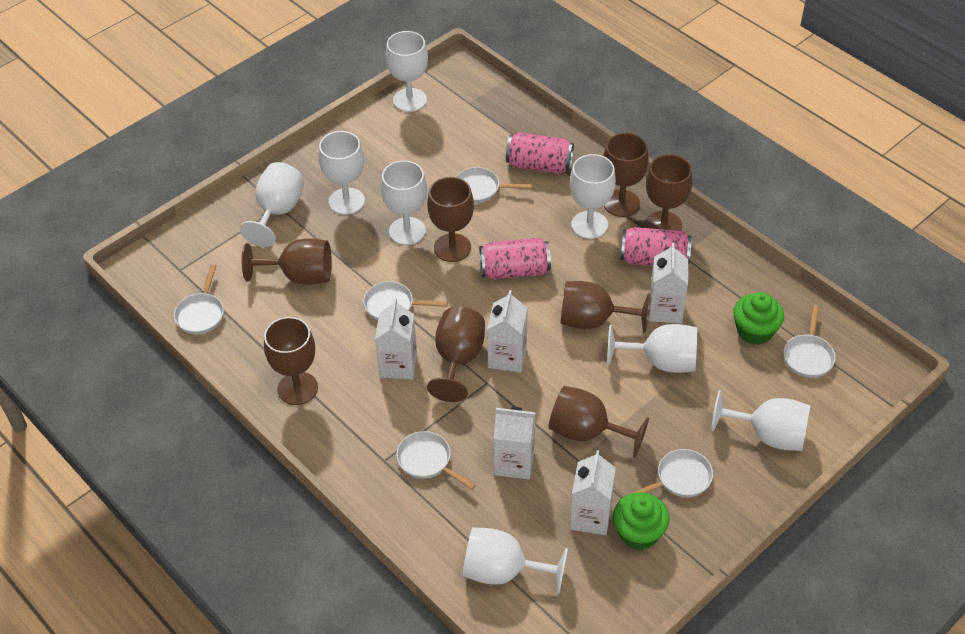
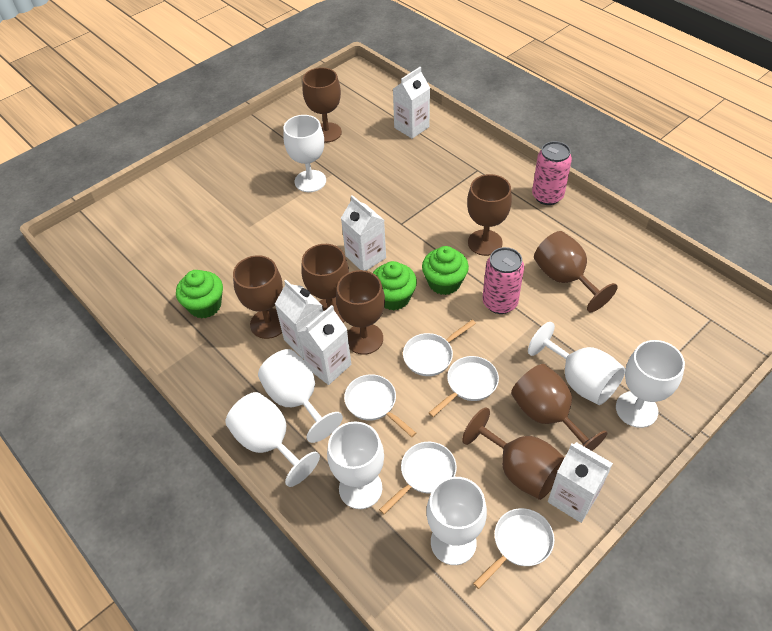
green cupcake: 2 -> 3
pink can: 3 -> 2
white goblet: 8 -> 7
white pan: 6 -> 5

